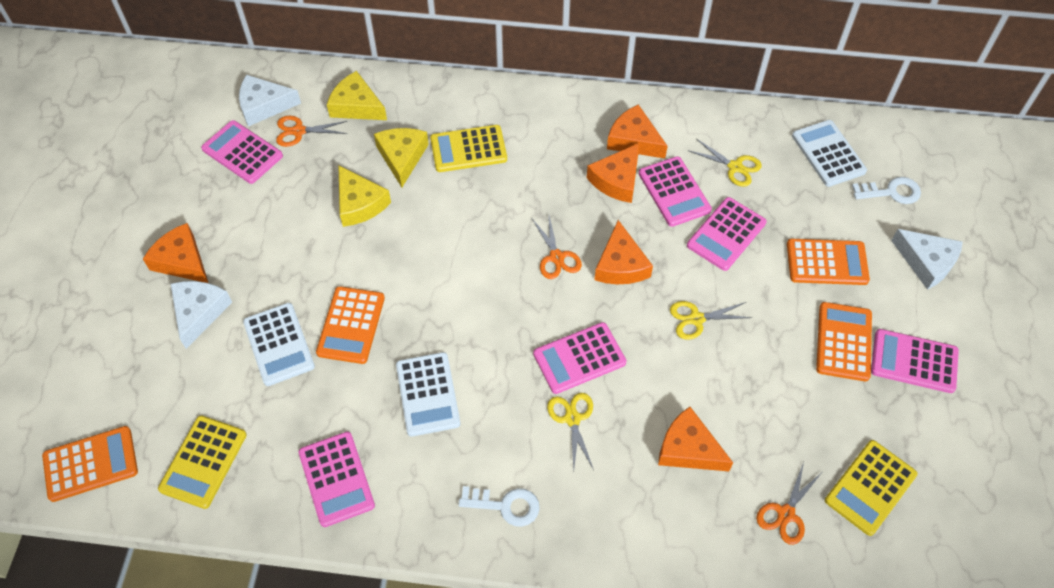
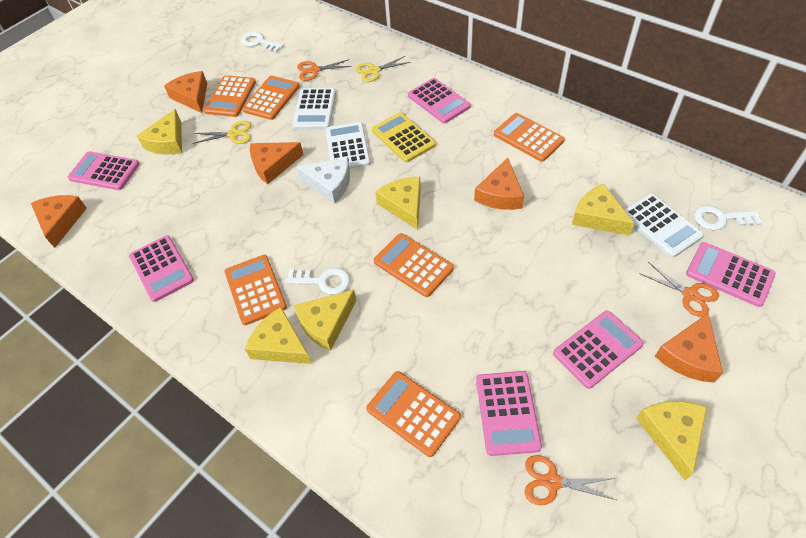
orange calculator: 4 -> 6
white cheese: 3 -> 1
white key: 2 -> 3
yellow calculator: 3 -> 1
yellow cheese: 3 -> 6
yellow scissors: 3 -> 2

